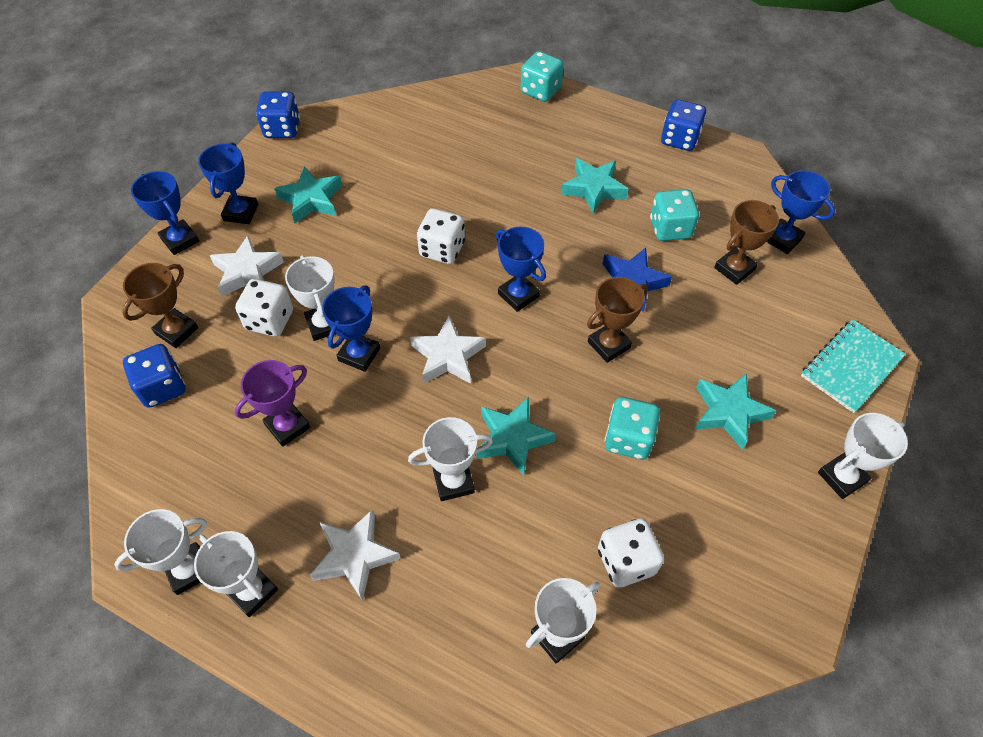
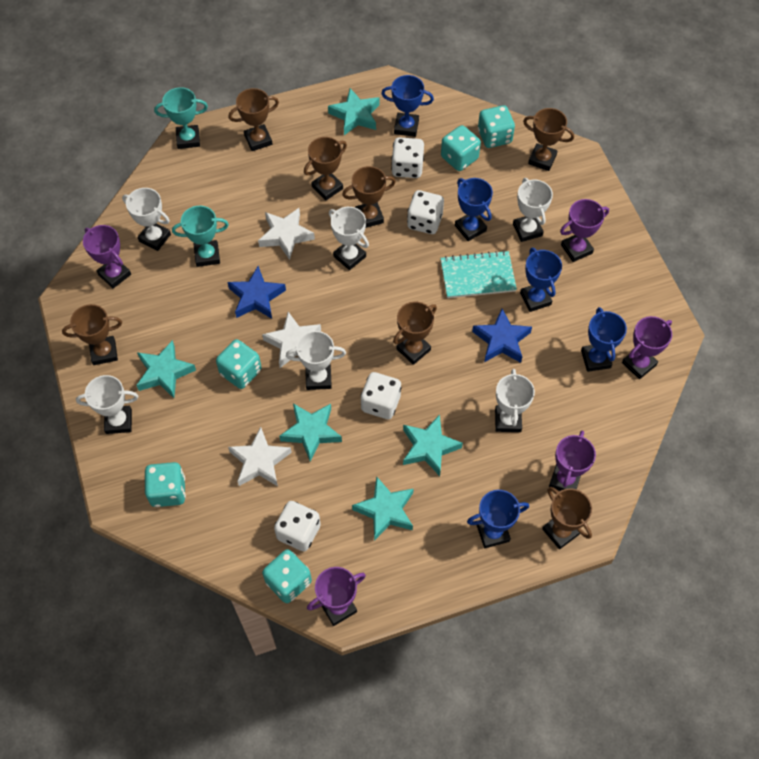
blue dice: 3 -> 0
blue star: 1 -> 2
brown trophy: 3 -> 7
purple trophy: 1 -> 5
turquoise dice: 3 -> 5
turquoise star: 4 -> 5
turquoise trophy: 0 -> 2
white dice: 3 -> 4

